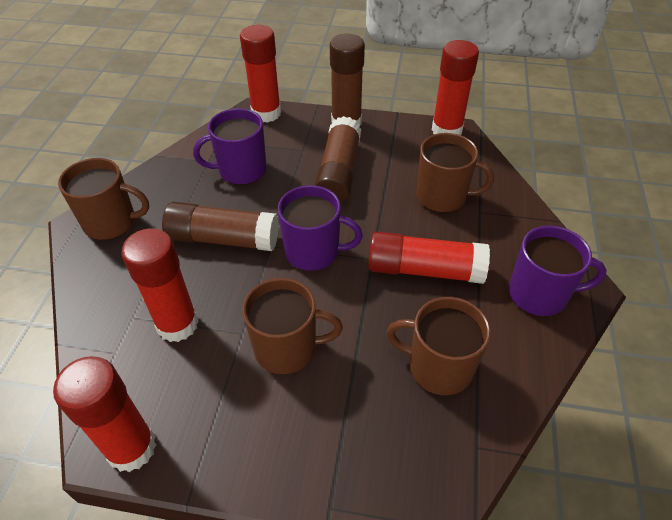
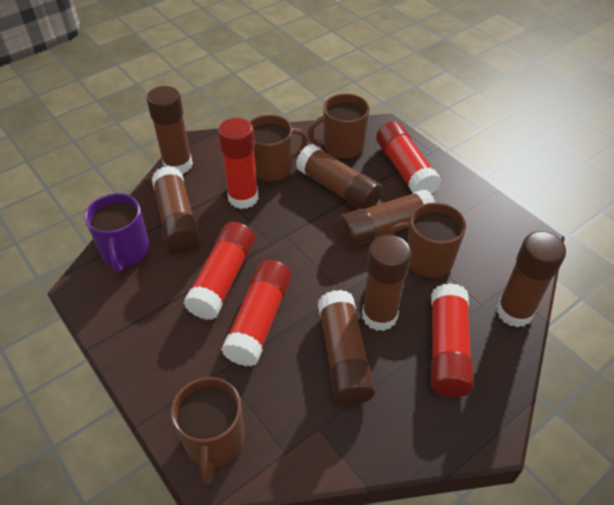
brown glue stick: 3 -> 7
purple mug: 3 -> 1

